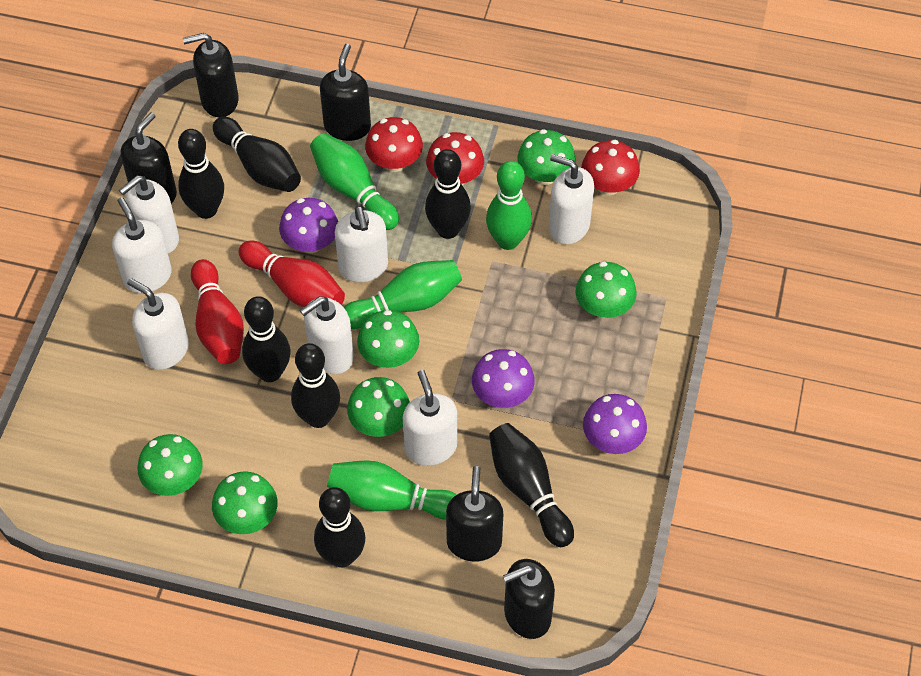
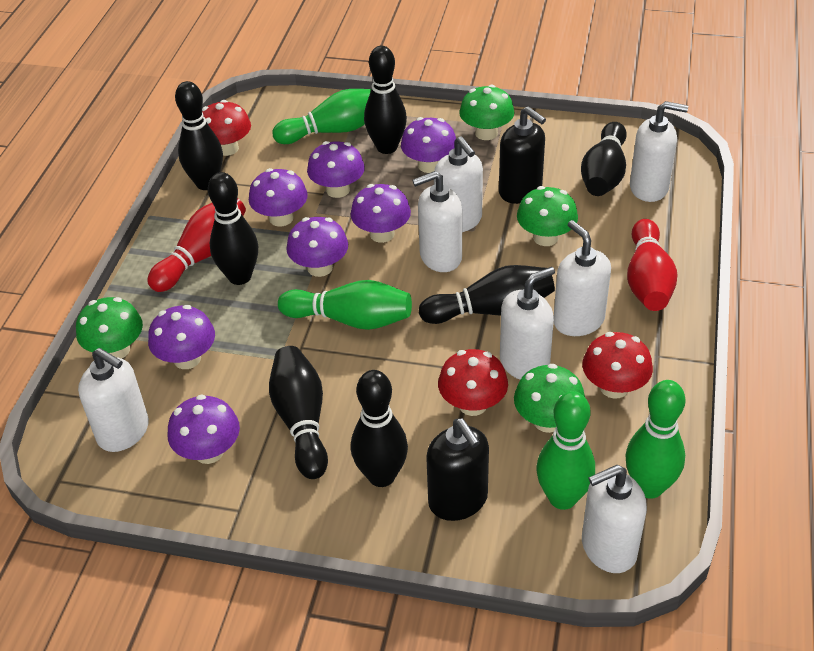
black soap dispenser: 5 -> 2
green mushroom: 6 -> 4
purple mushroom: 3 -> 7

